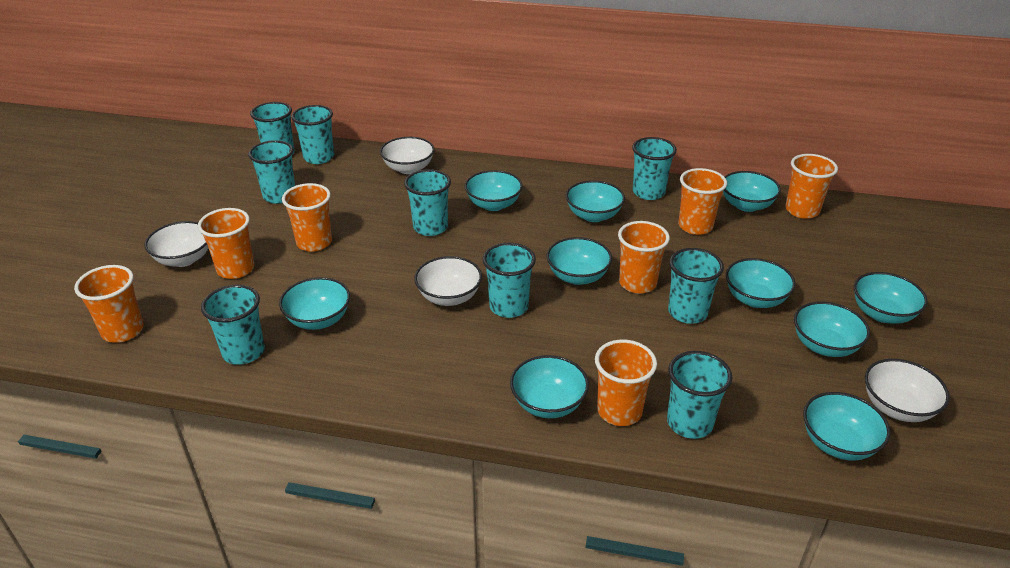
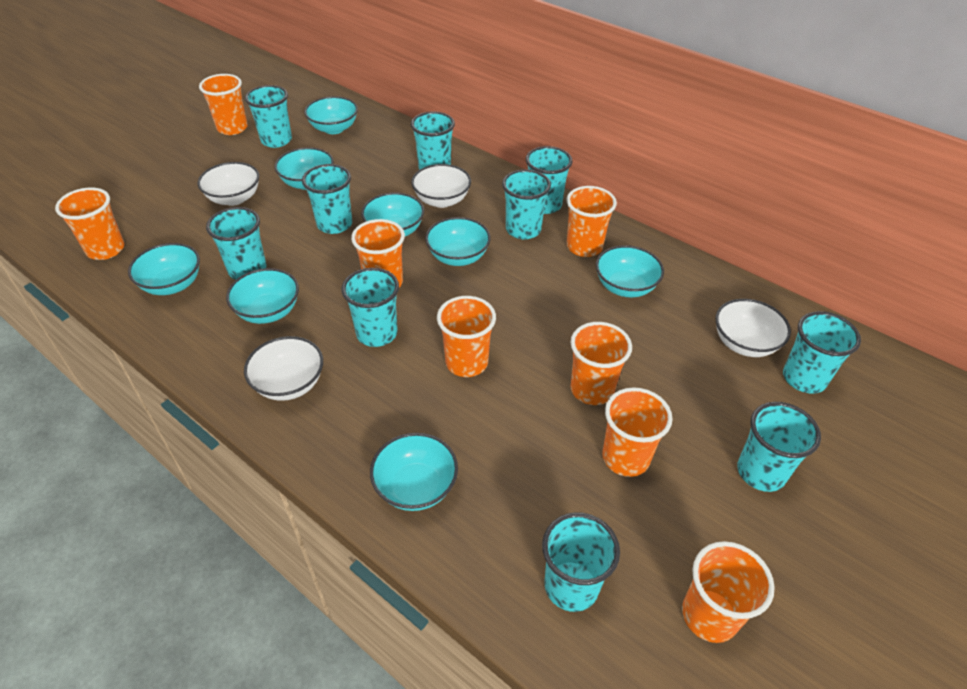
orange cup: 7 -> 8
turquoise bowl: 10 -> 8
turquoise cup: 9 -> 10

